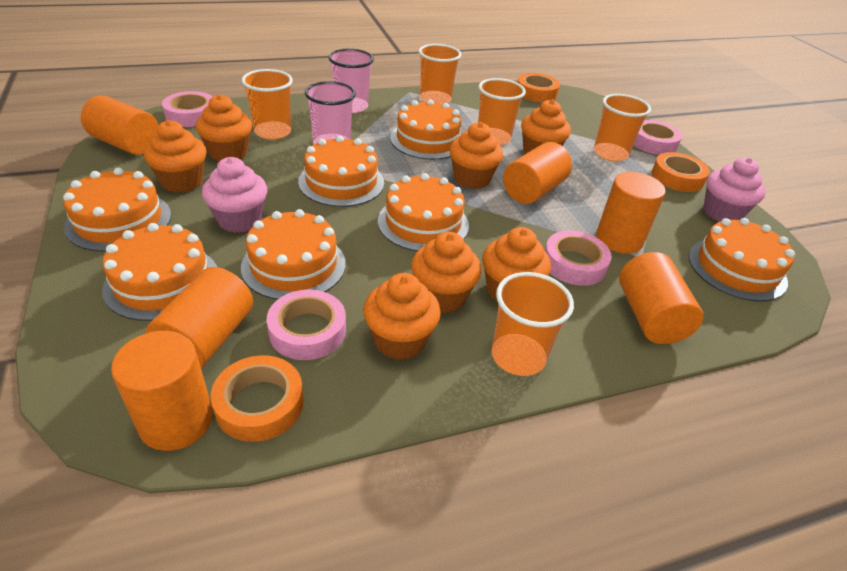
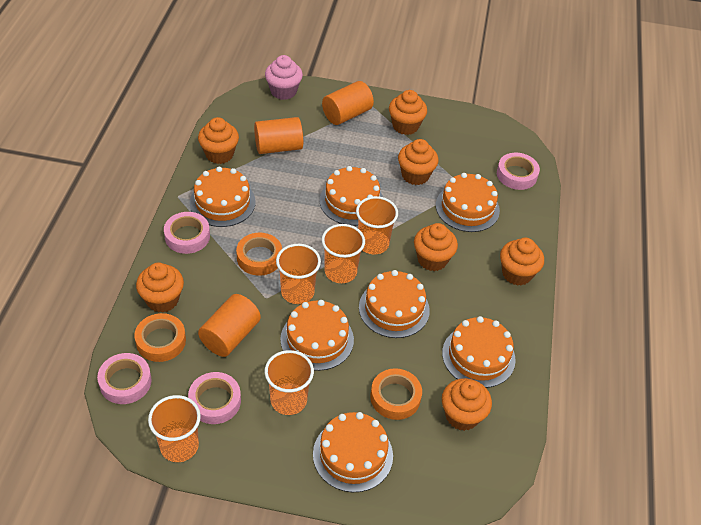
orange cylinder: 6 -> 3
pink cup: 2 -> 0
pink cupcake: 2 -> 1

